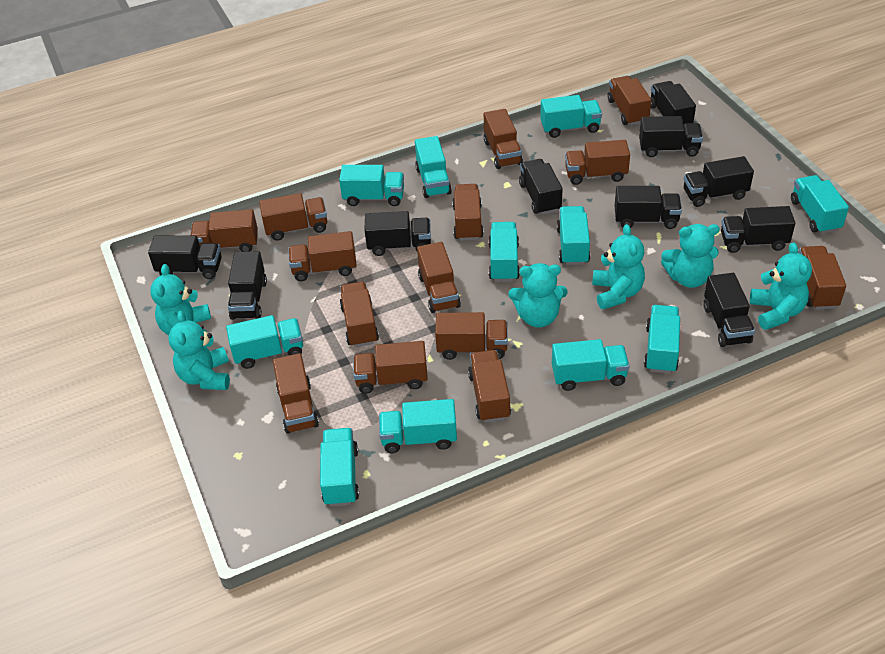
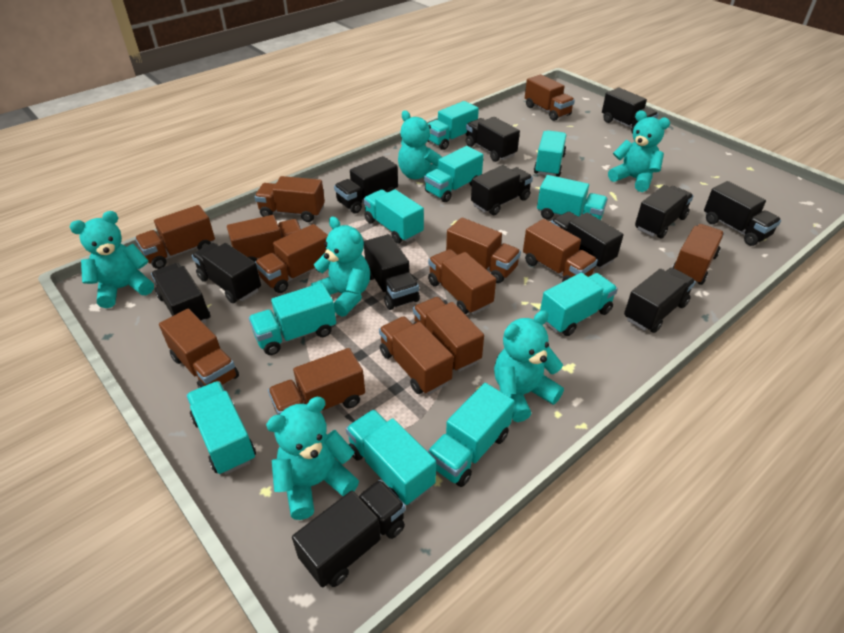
black truck: 10 -> 12
brown truck: 14 -> 13
turquoise truck: 11 -> 10

